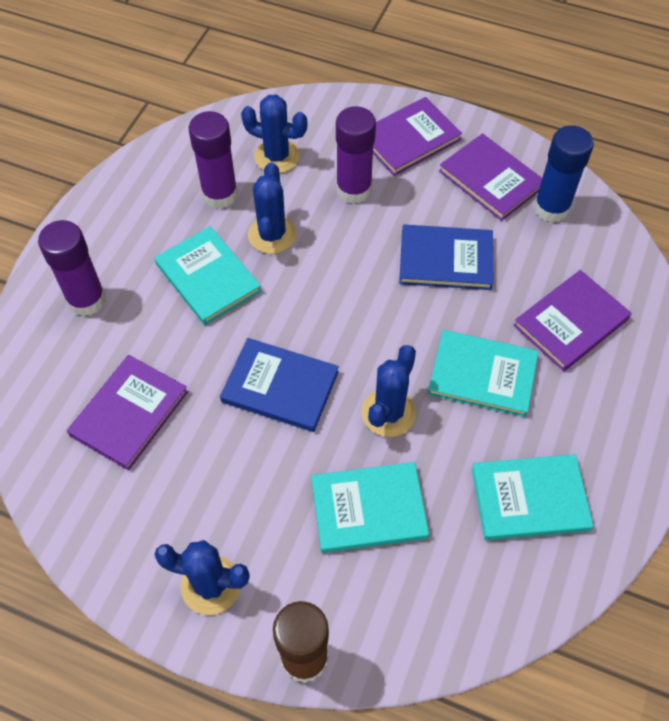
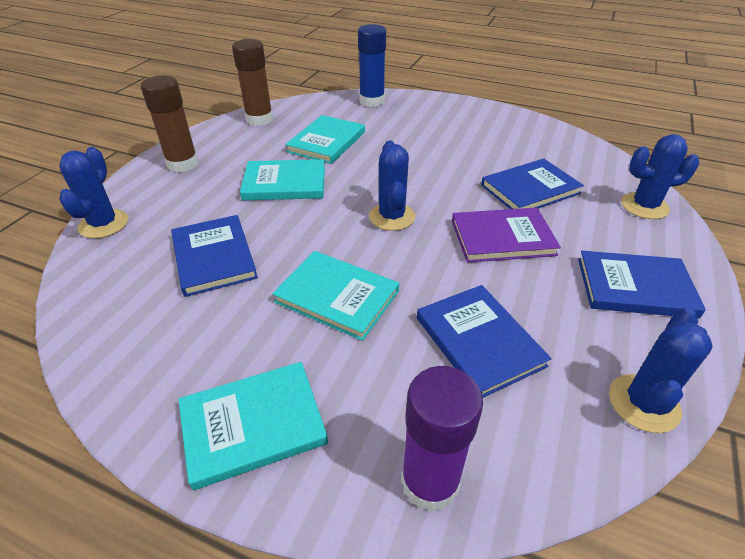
blue book: 2 -> 4
brown glue stick: 1 -> 2
purple book: 4 -> 1
purple glue stick: 3 -> 1

